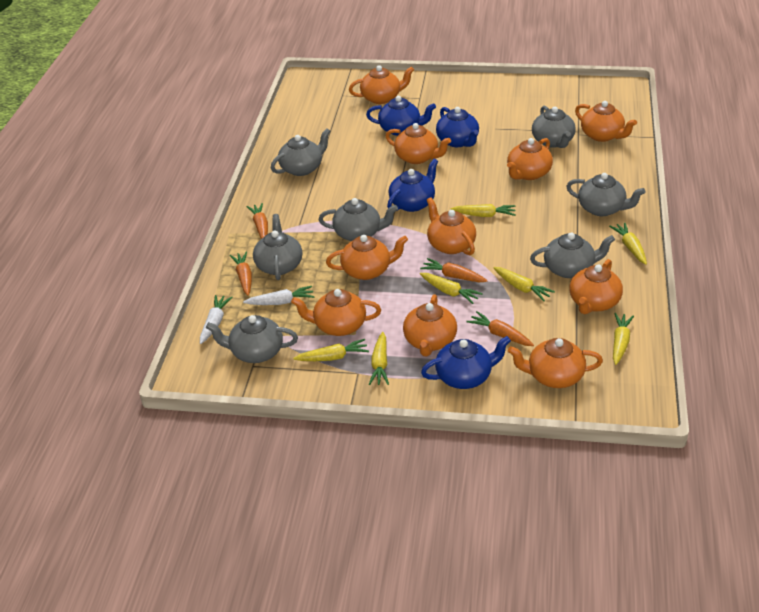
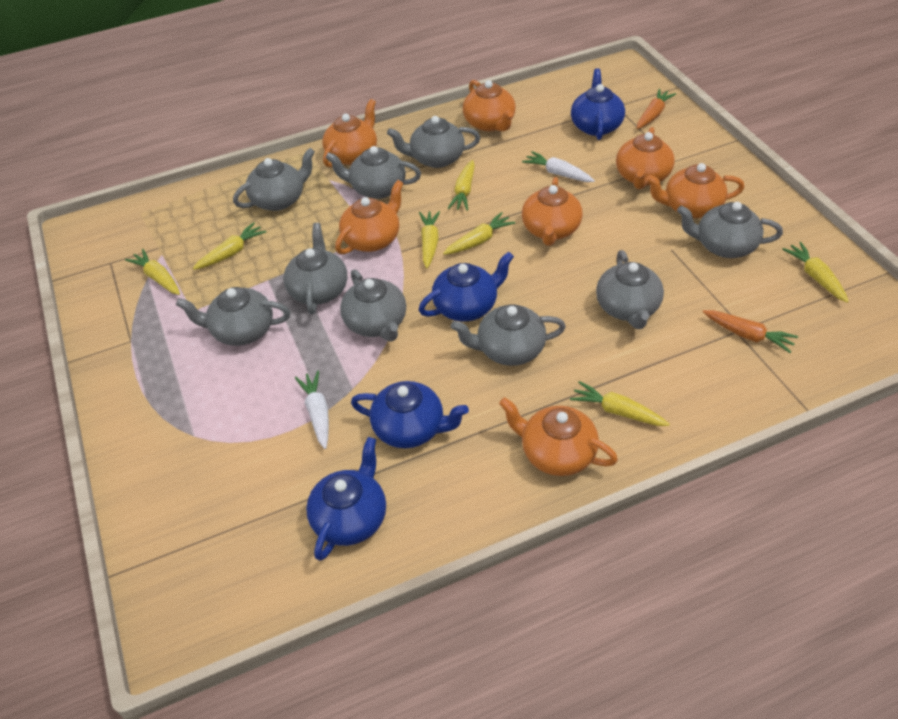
grey teapot: 7 -> 9
orange carrot: 4 -> 2
orange teapot: 10 -> 7

